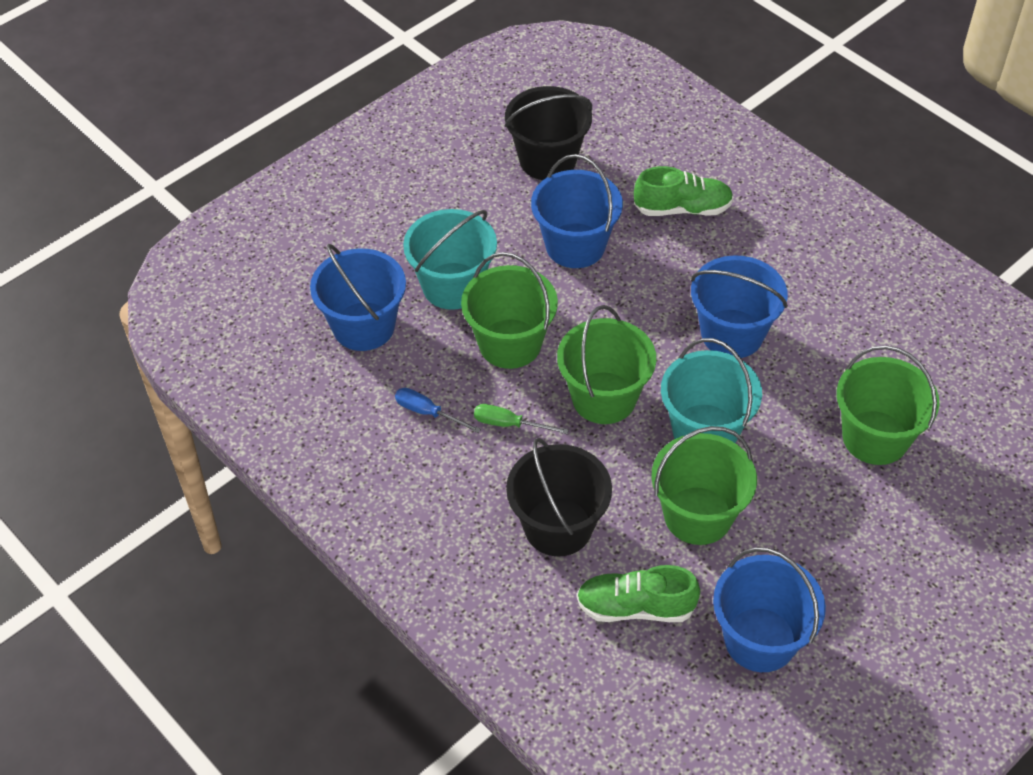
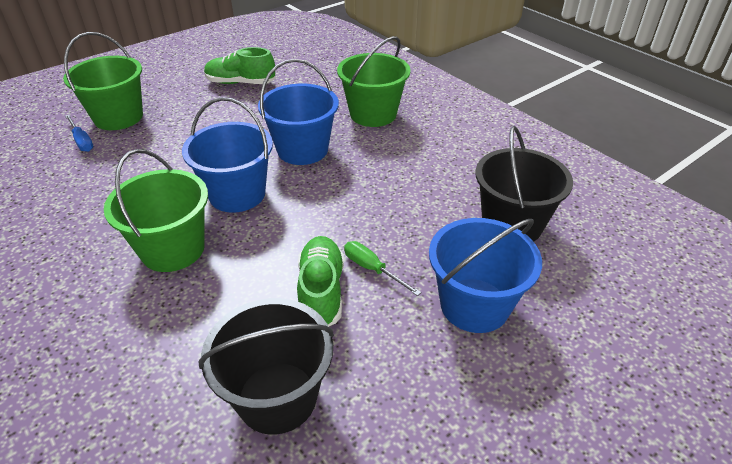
blue bucket: 4 -> 3
green bucket: 4 -> 3
turquoise bucket: 2 -> 0

